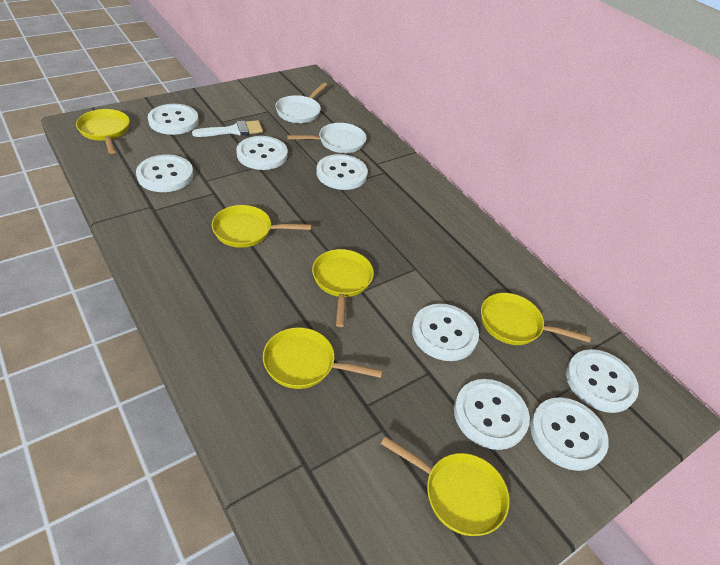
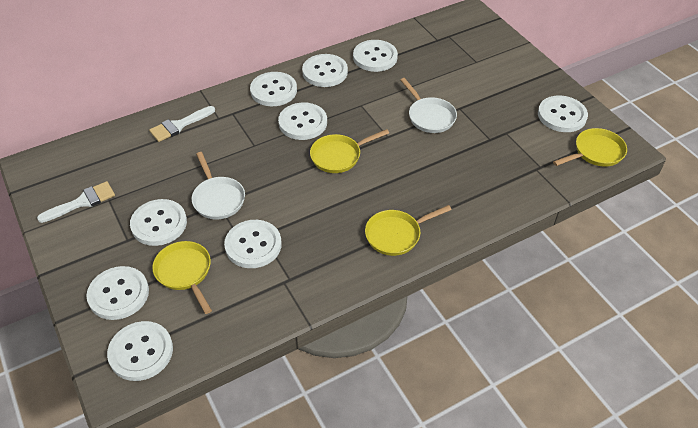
white brush: 1 -> 2
white button: 8 -> 9
yellow pan: 6 -> 4

